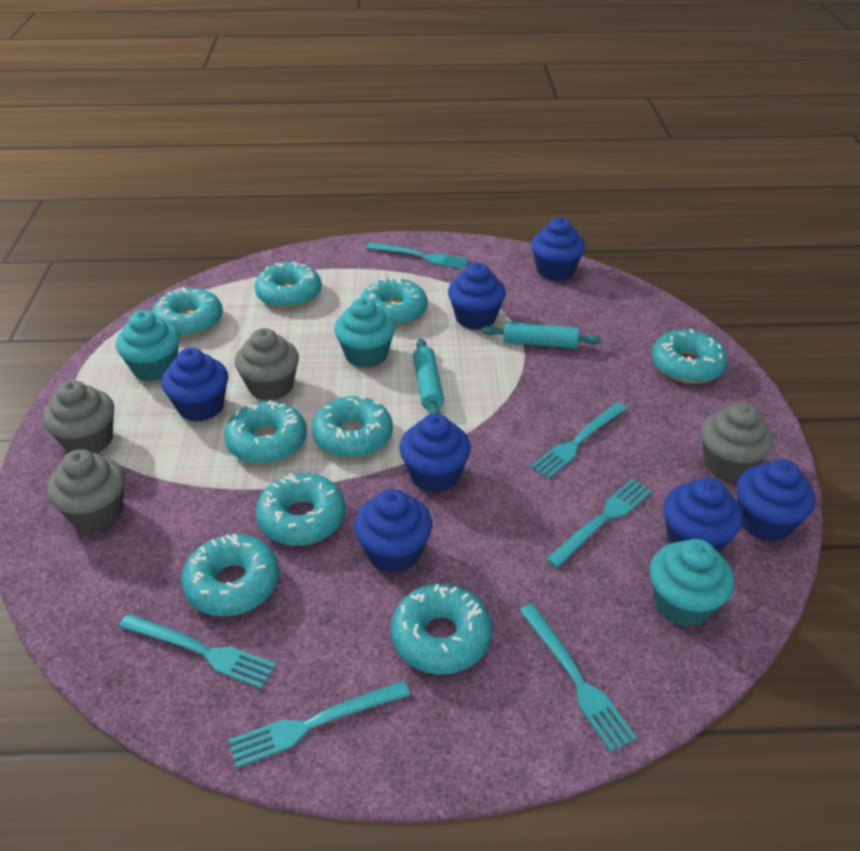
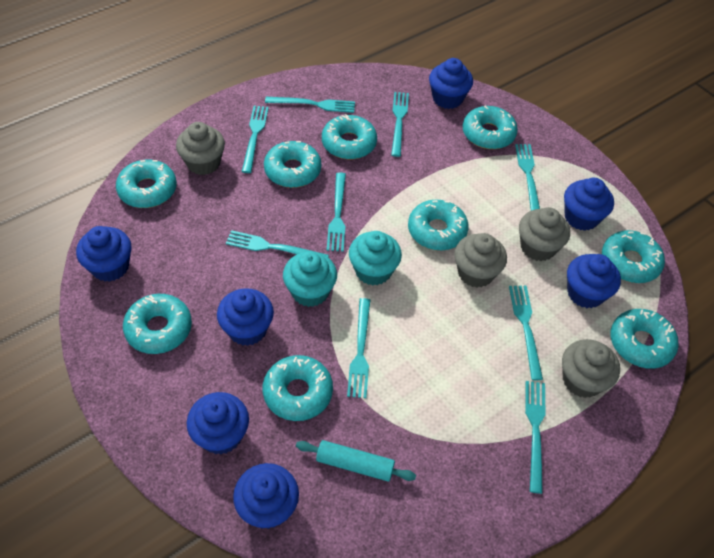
turquoise cupcake: 3 -> 2
turquoise fork: 6 -> 9
turquoise rolling pin: 2 -> 1

